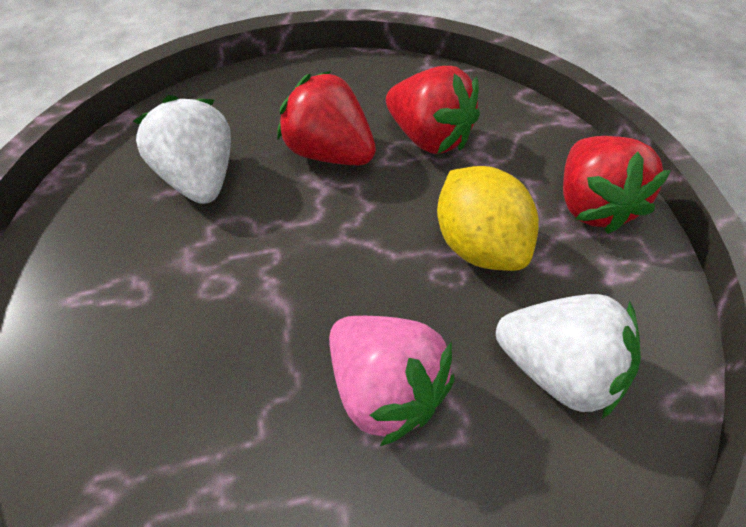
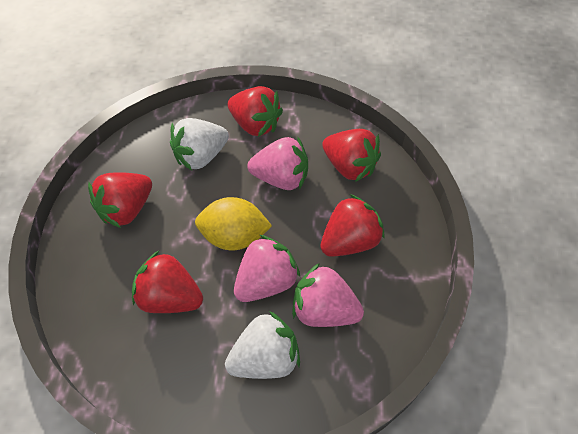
pink strawberry: 1 -> 3
red strawberry: 3 -> 5

